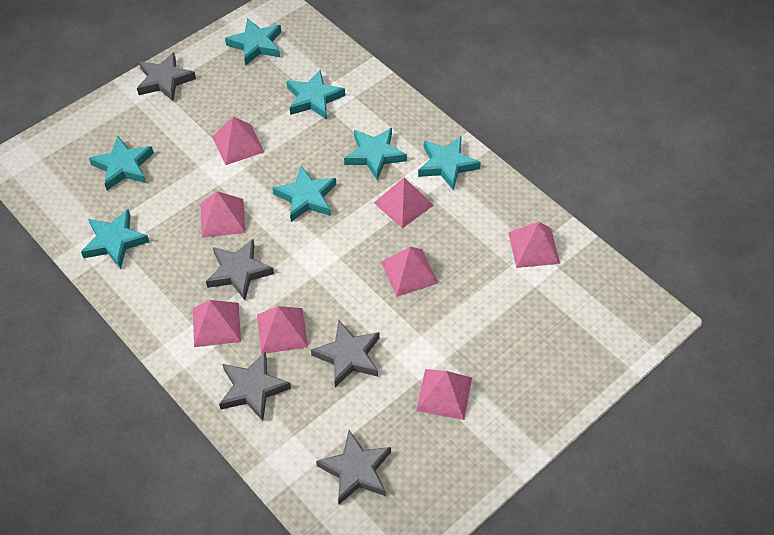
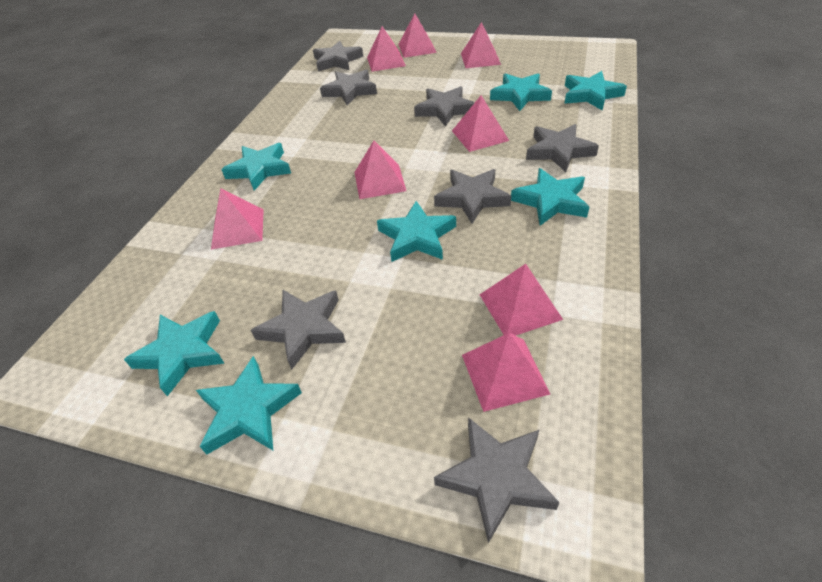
grey star: 5 -> 7

